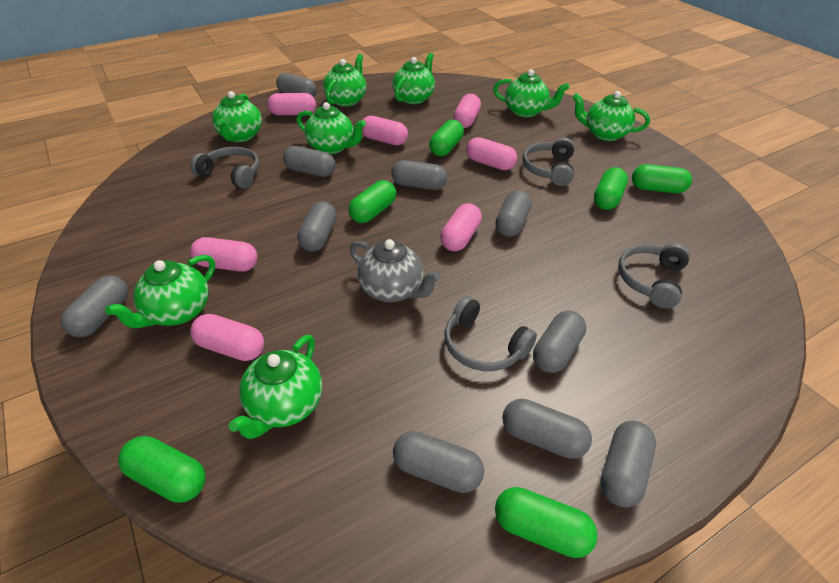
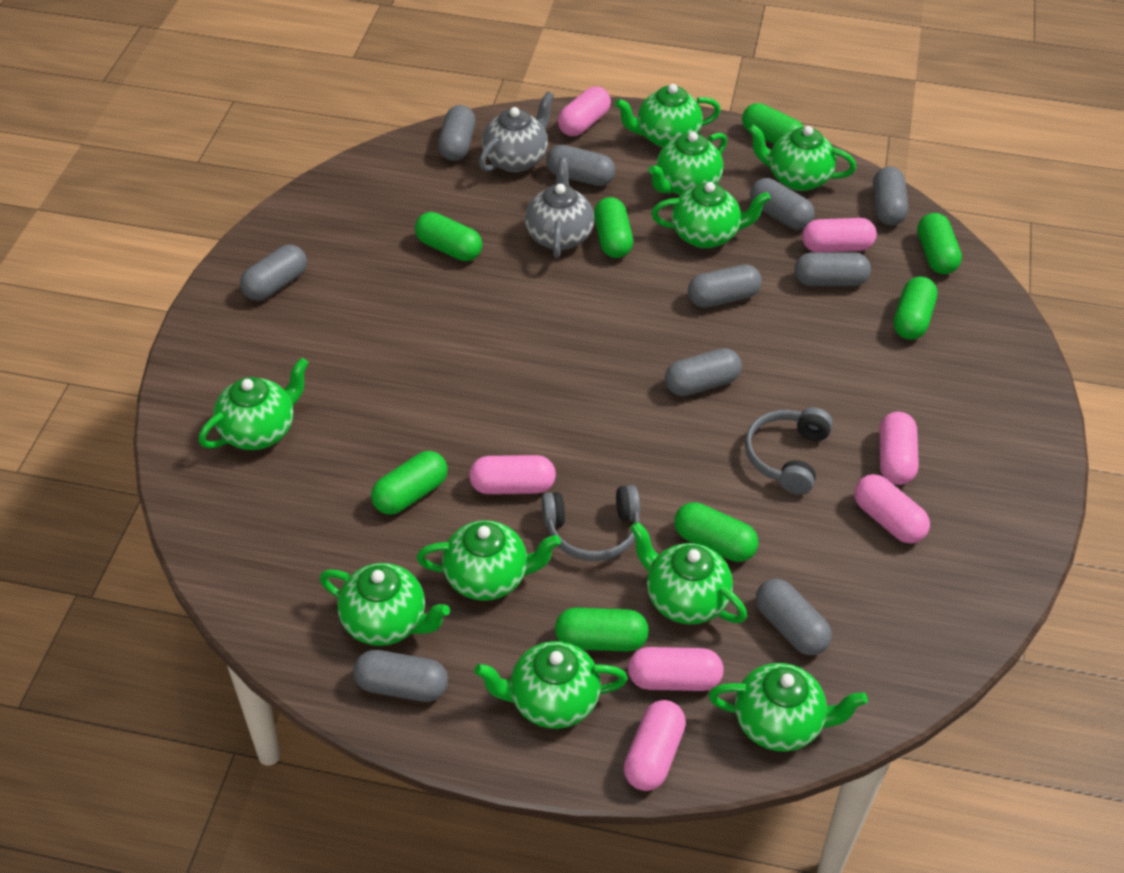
green capsule: 6 -> 8
green teapot: 8 -> 10
grey headphones: 4 -> 2
grey teapot: 1 -> 2

